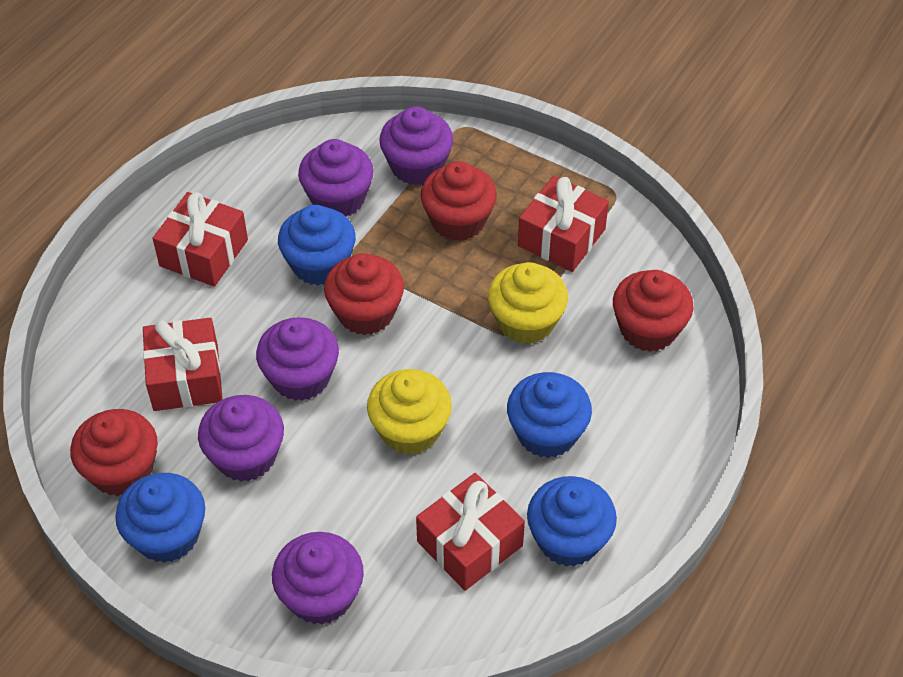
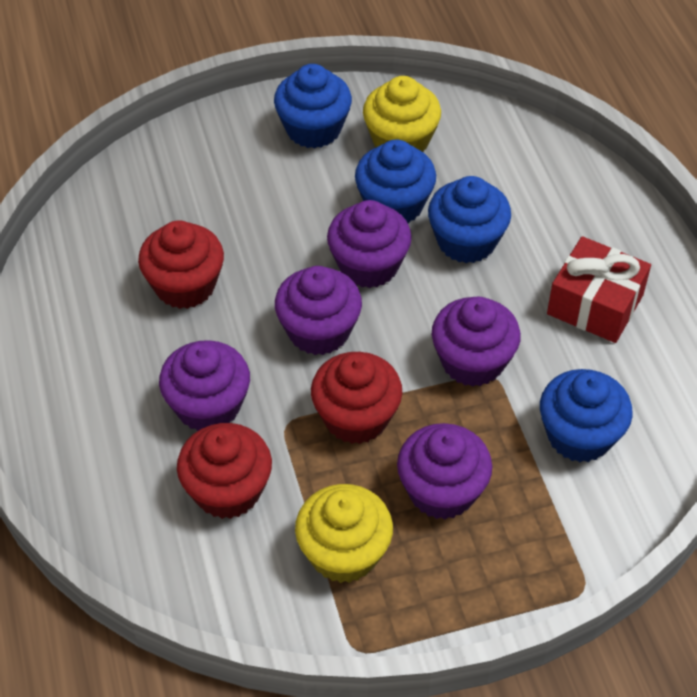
red cupcake: 4 -> 3
red gift: 4 -> 1

